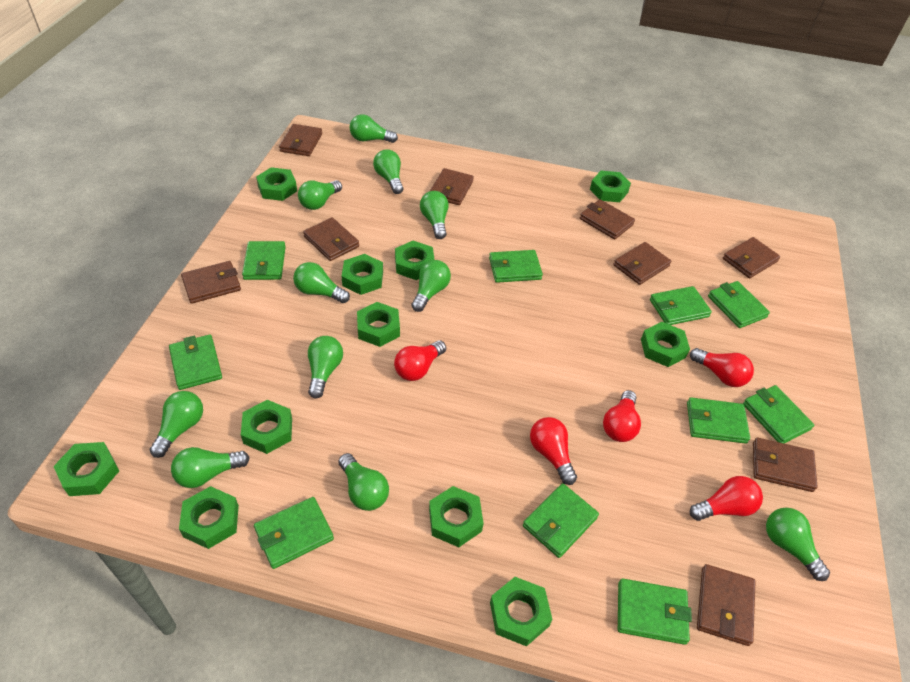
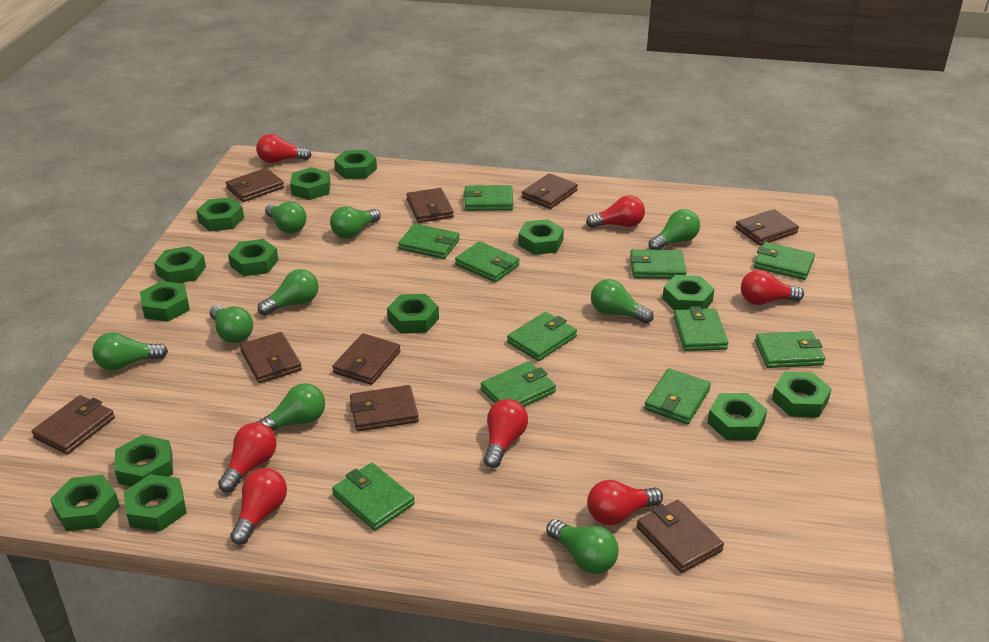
green light bulb: 11 -> 9
green nut: 11 -> 14
green wallet: 10 -> 11
red light bulb: 5 -> 7

